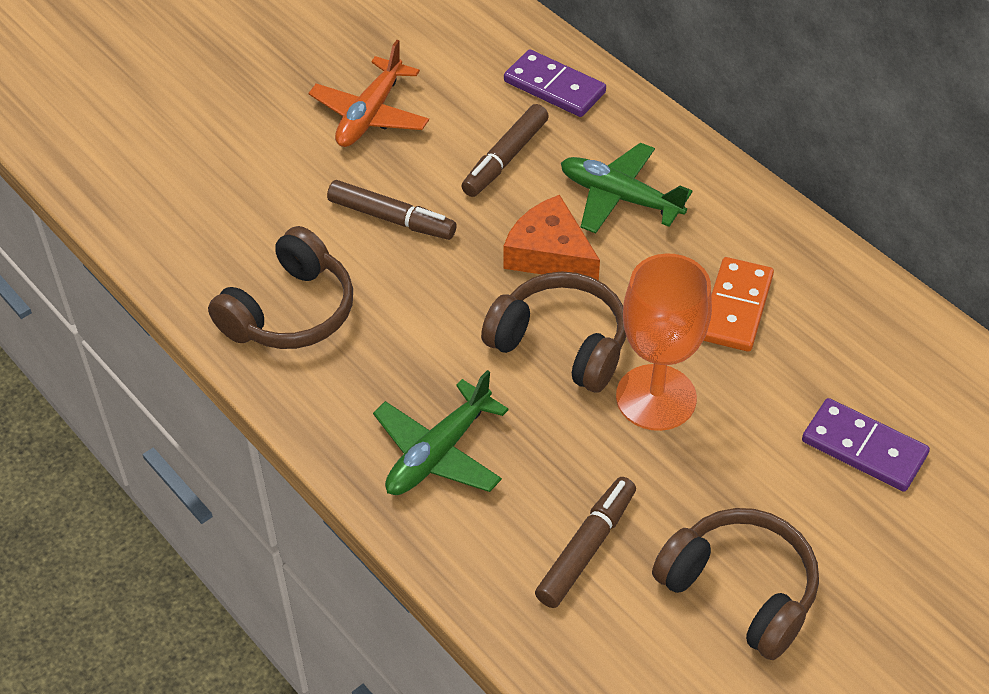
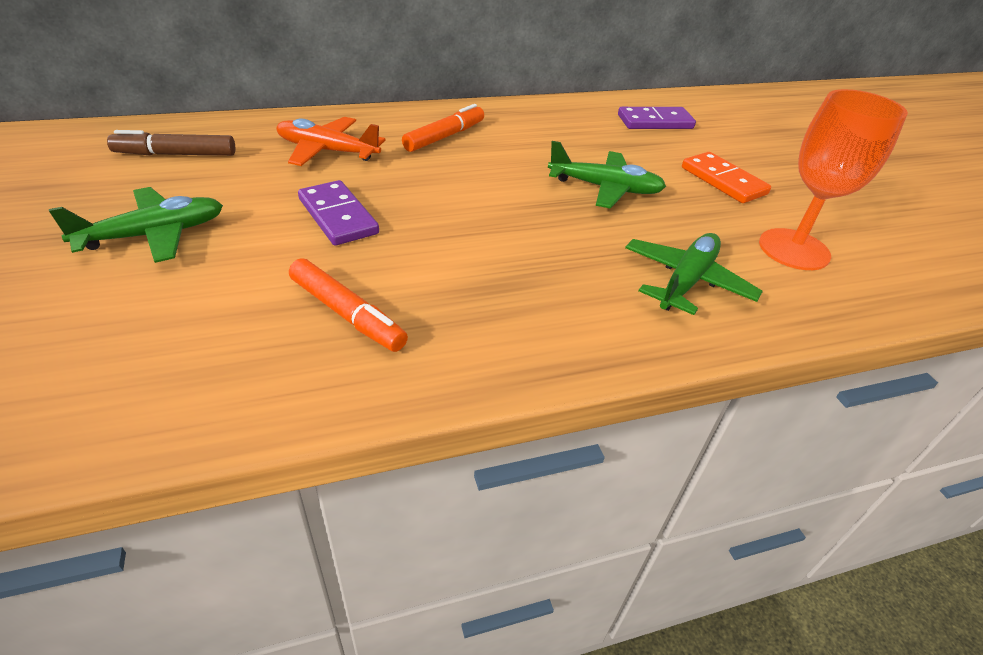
brown headphones: 3 -> 0
brown marker: 3 -> 1
green plane: 2 -> 3
orange cheese: 1 -> 0
orange marker: 0 -> 2

